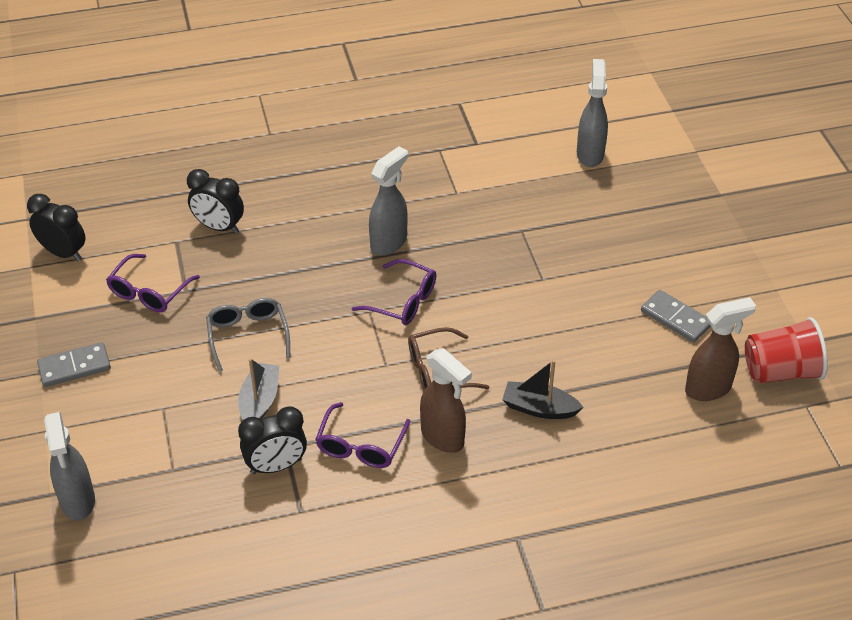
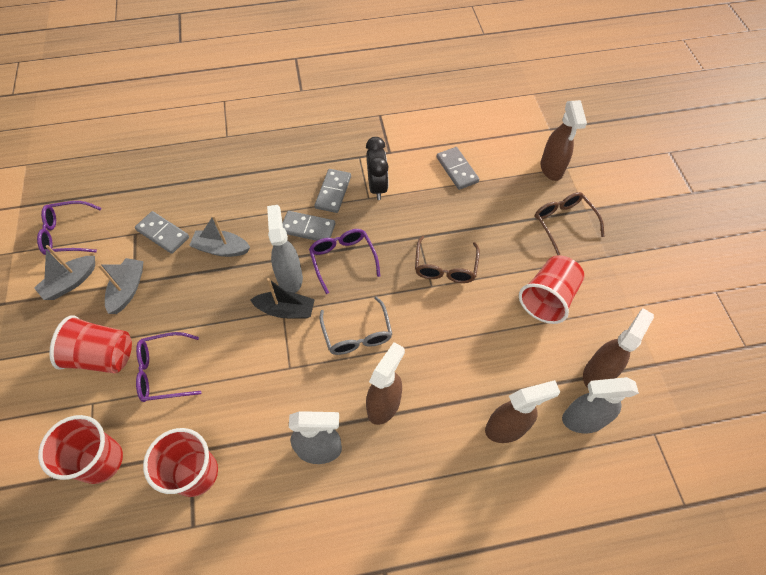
black clock: 3 -> 1
brown glasses: 1 -> 2
brown spray bottle: 2 -> 4
grey boat: 1 -> 3
grey domino: 2 -> 4
red cup: 1 -> 4

